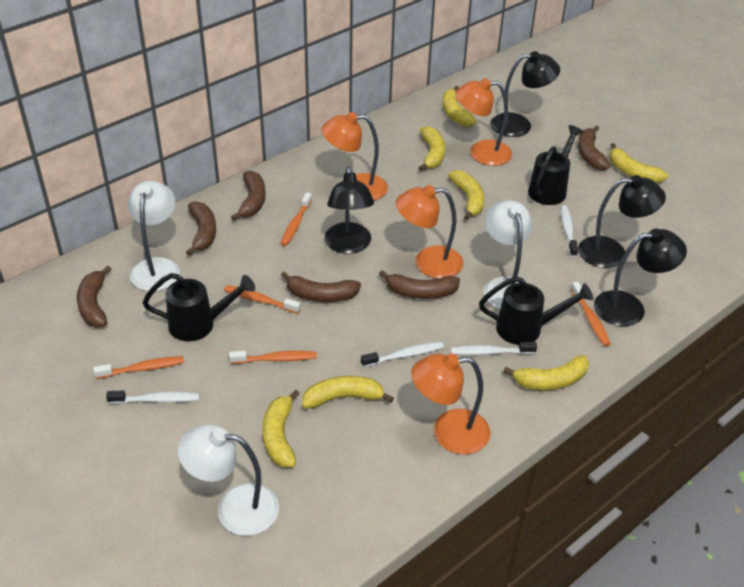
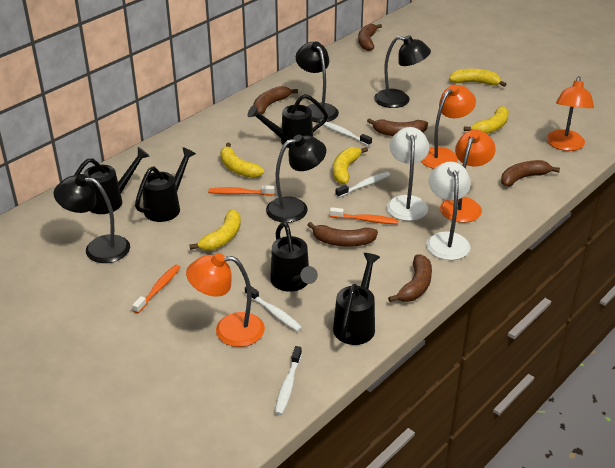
black watering can: 3 -> 5
orange toothbrush: 5 -> 3
white lamp: 3 -> 2
yellow banana: 7 -> 5

